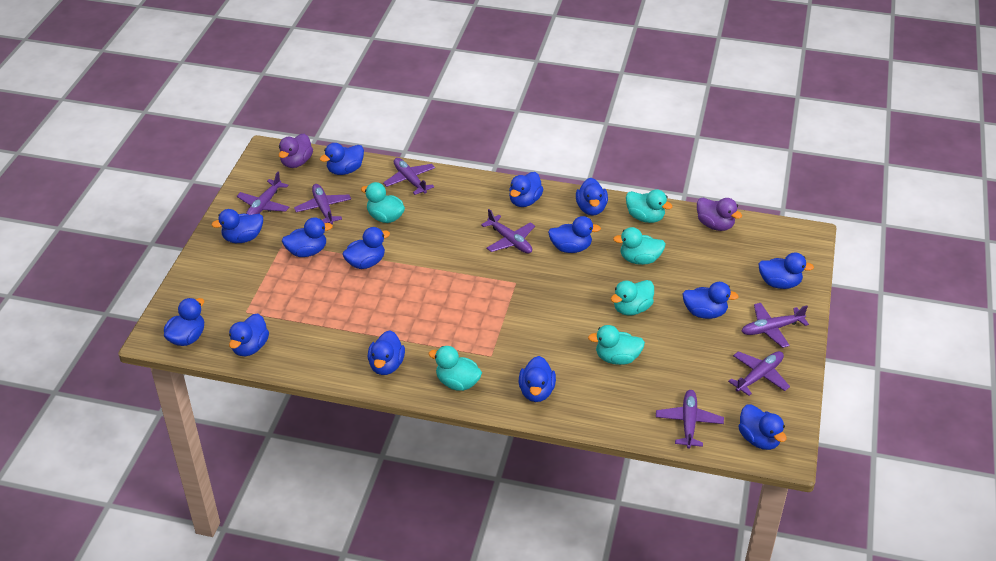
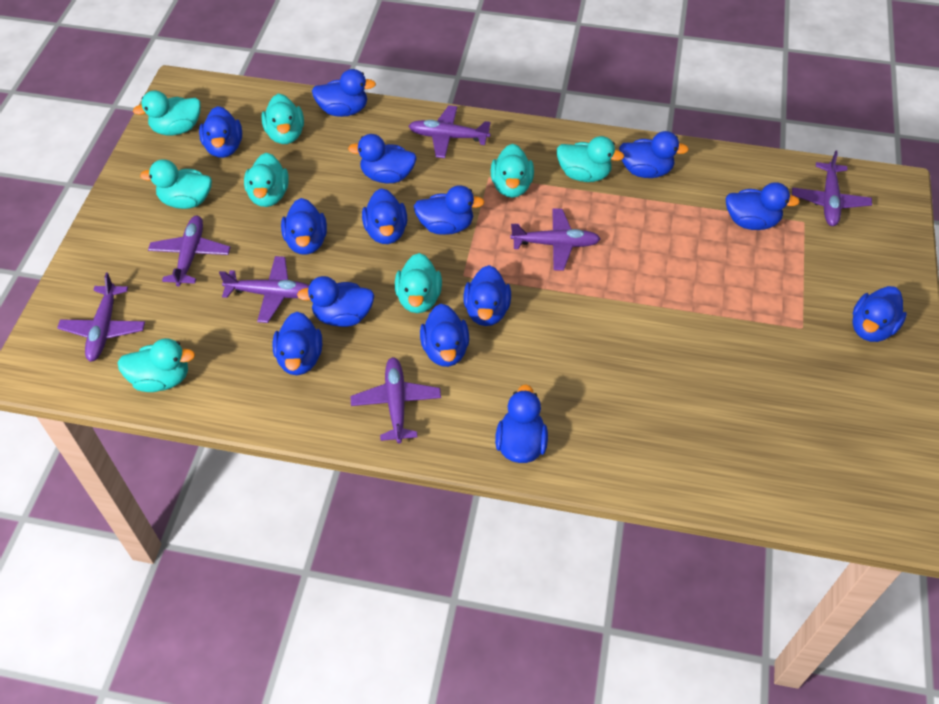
purple duck: 2 -> 0
turquoise duck: 6 -> 8

